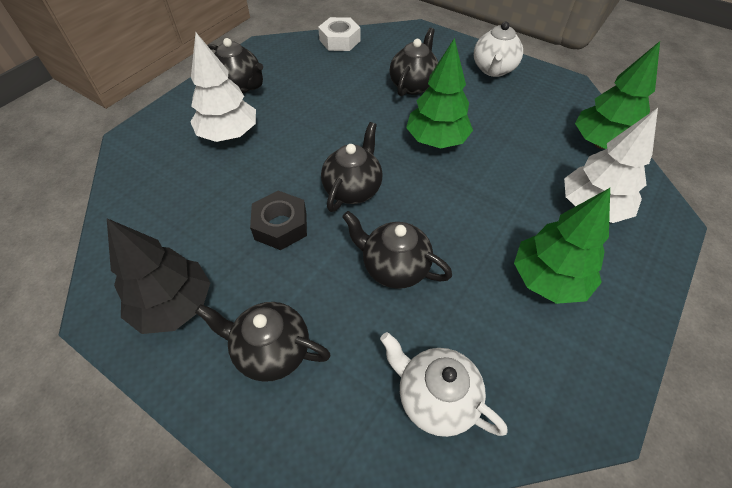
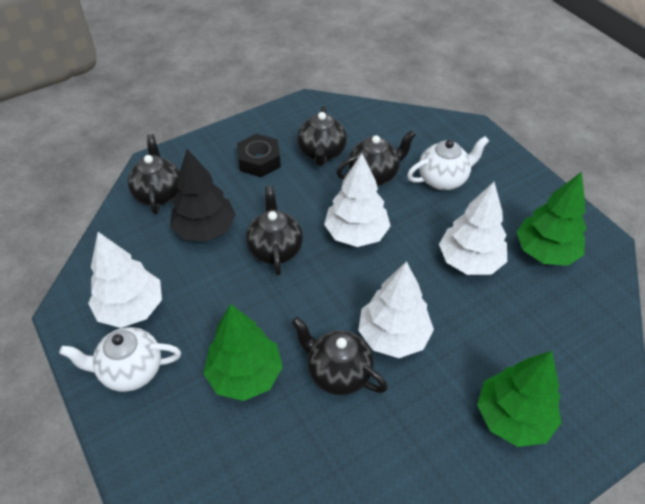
white nut: 1 -> 0
white tree: 2 -> 4

